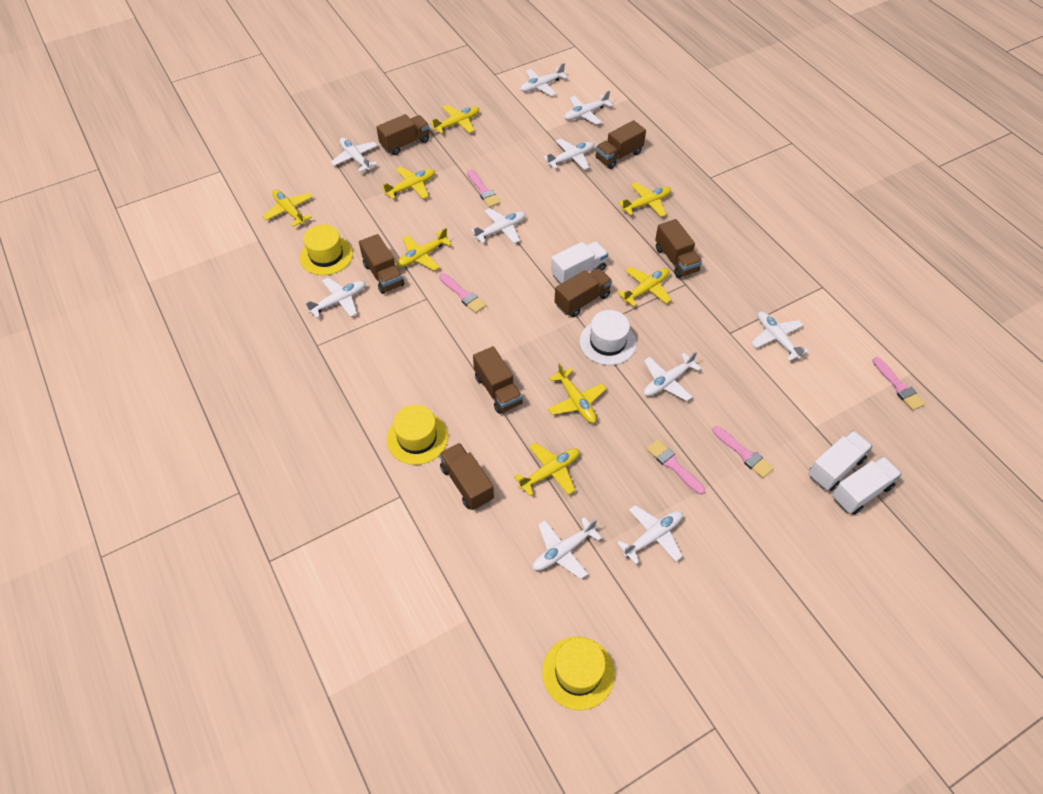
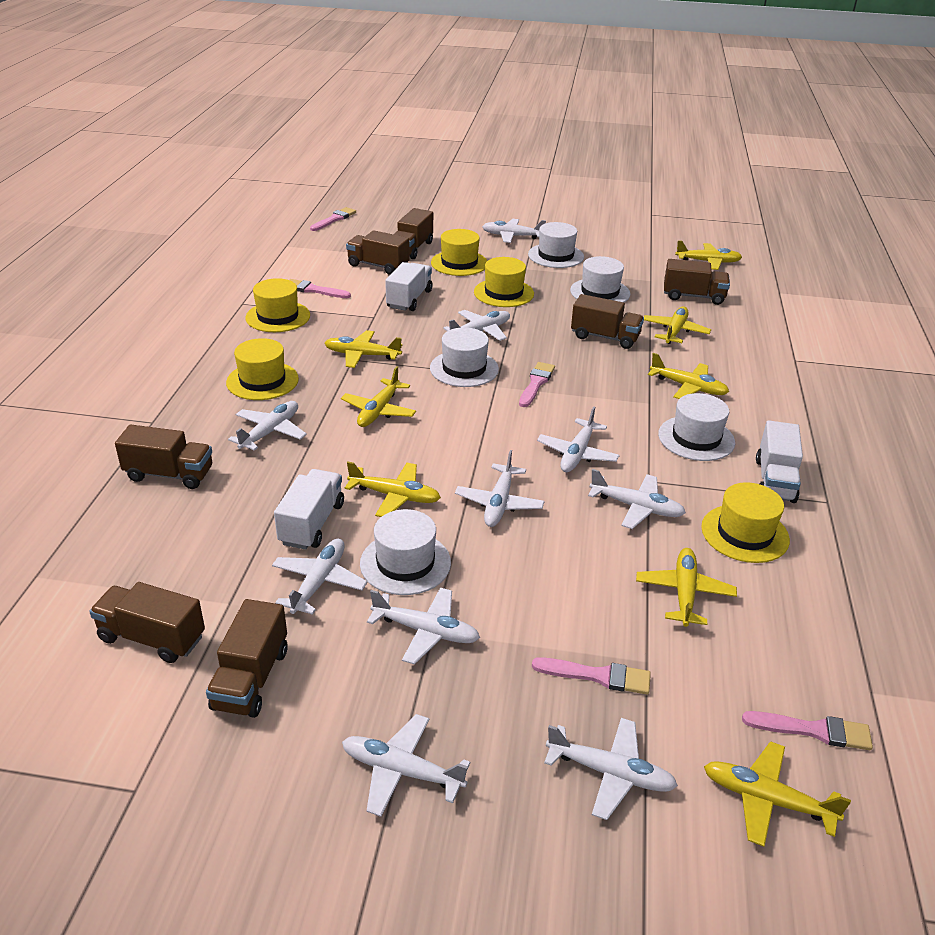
white hat: 1 -> 5
yellow hat: 3 -> 5

